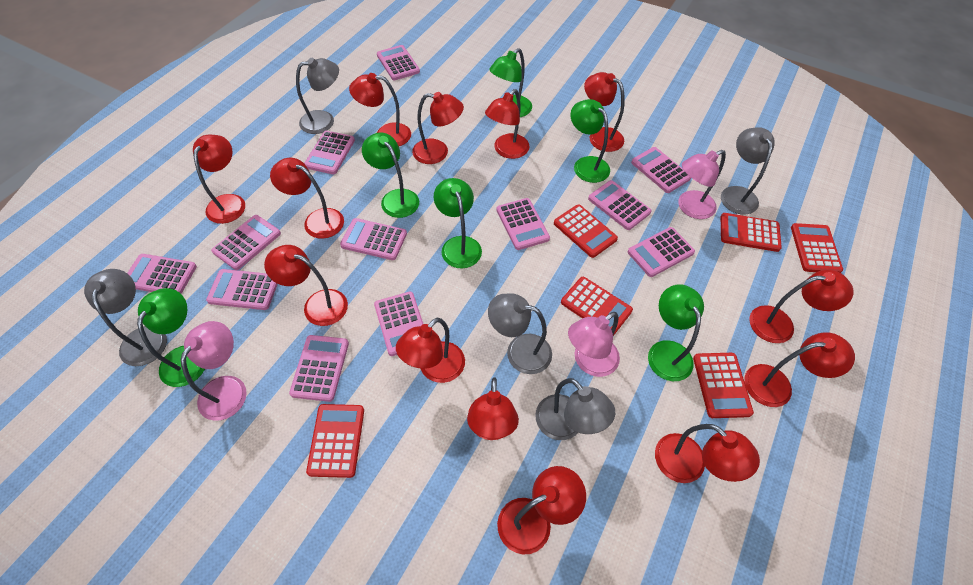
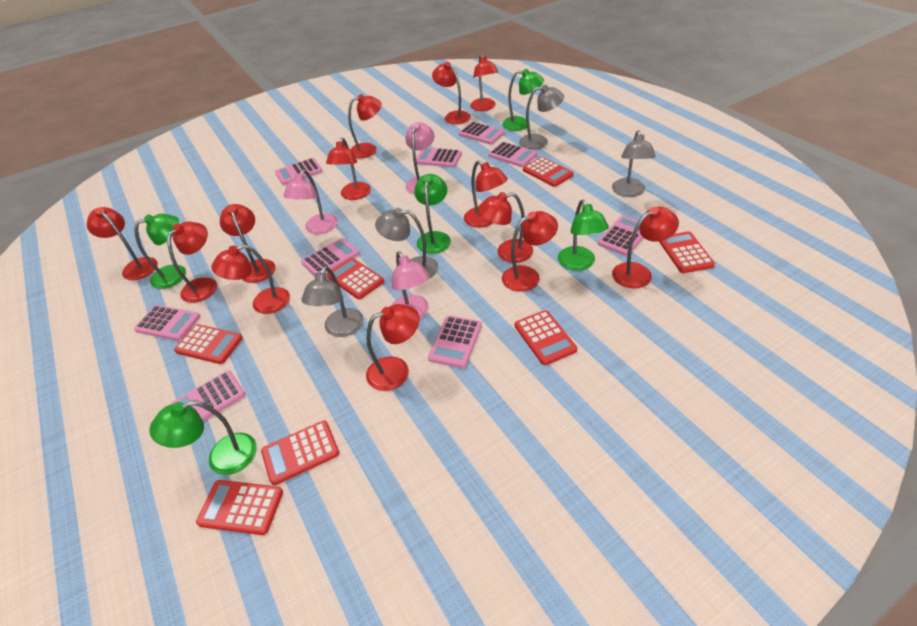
green lamp: 6 -> 5
grey lamp: 5 -> 4
pink calculator: 12 -> 9
red calculator: 6 -> 7

